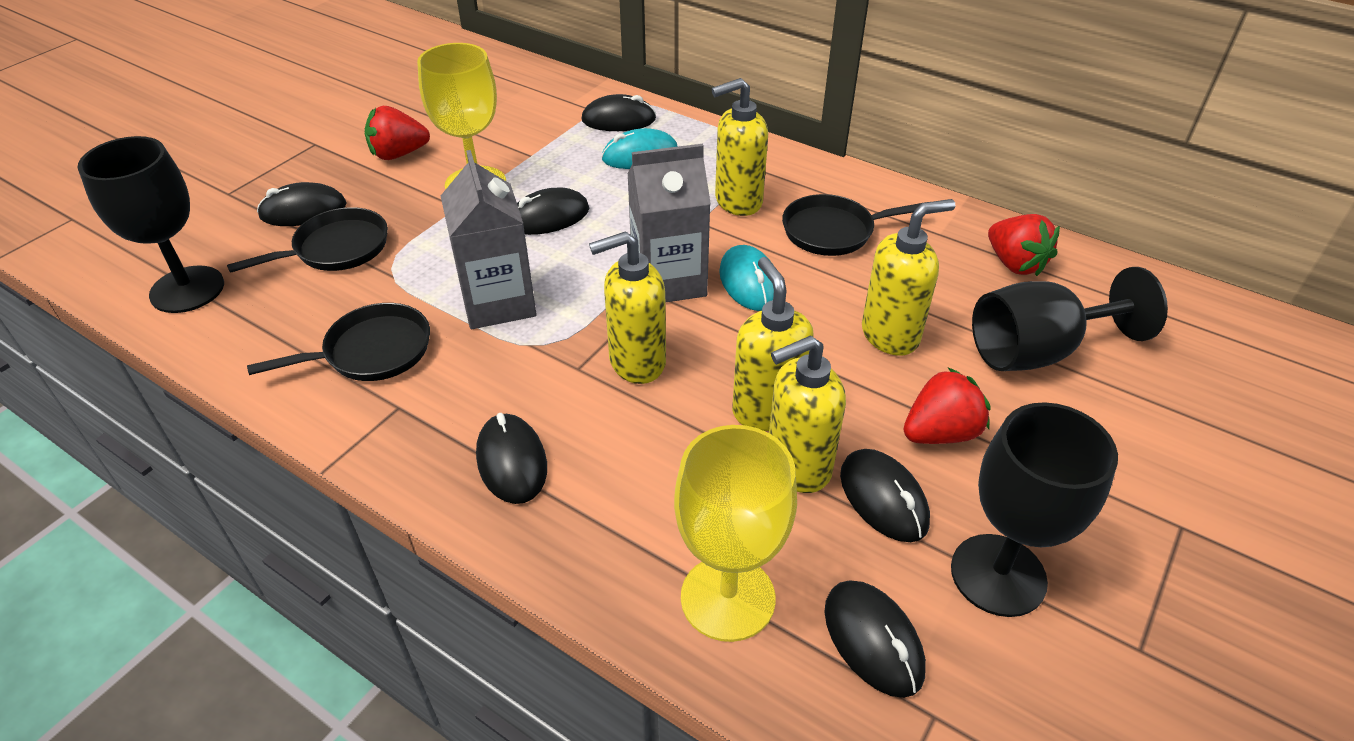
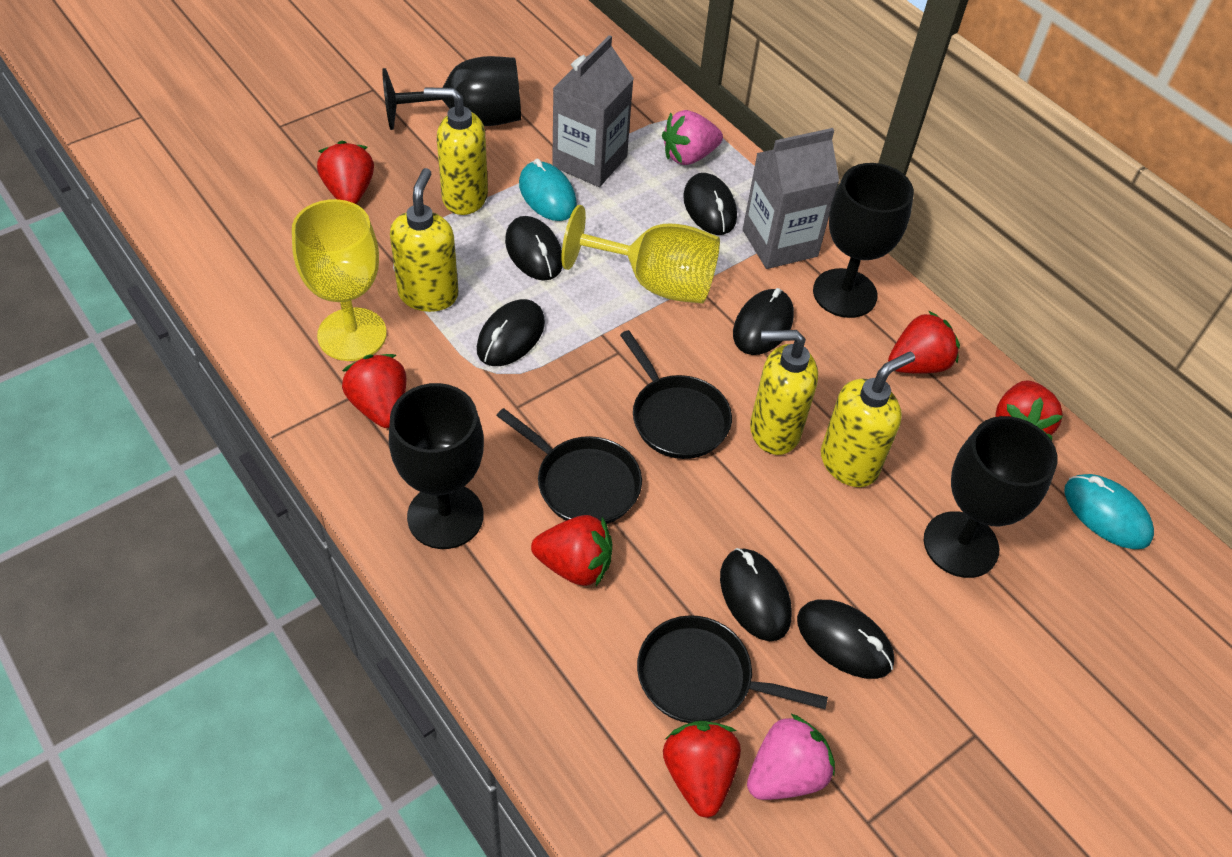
black goblet: 3 -> 4
pink strawberry: 0 -> 2
red strawberry: 3 -> 6
yellow soap dispenser: 5 -> 4

